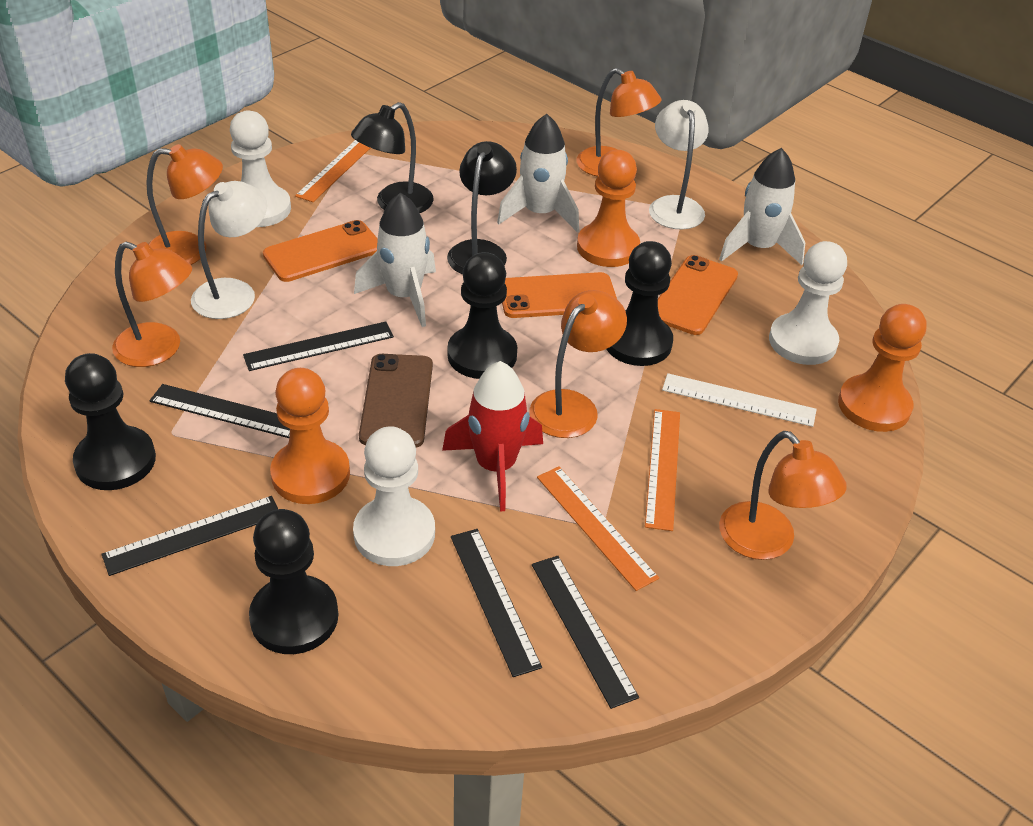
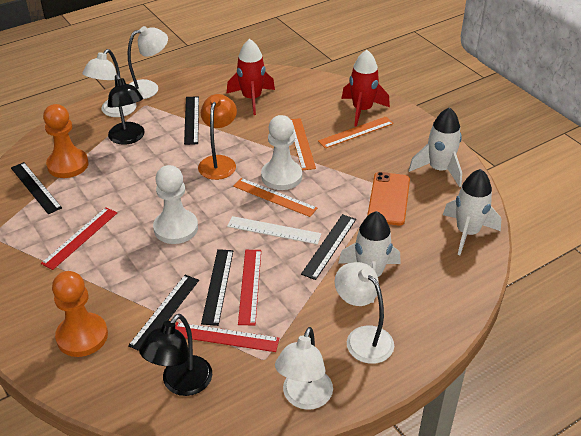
black pawn: 4 -> 0
brown phone: 1 -> 0
orange lamp: 5 -> 1
orange pawn: 3 -> 2
orange phone: 3 -> 1
red rocket: 1 -> 2
red ruler: 0 -> 3
white lamp: 2 -> 4
white pawn: 3 -> 2

